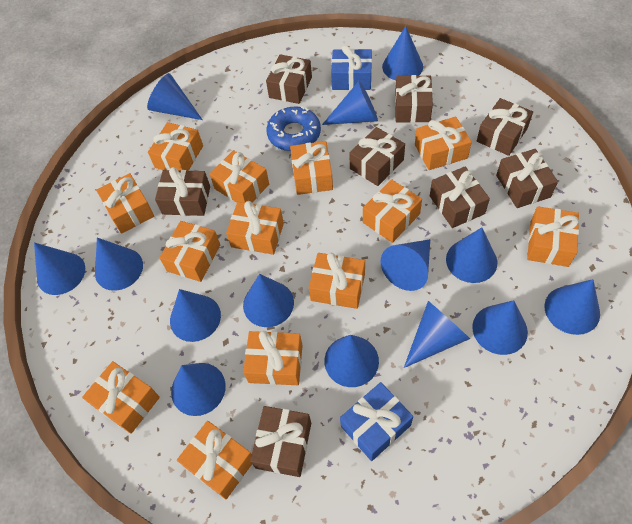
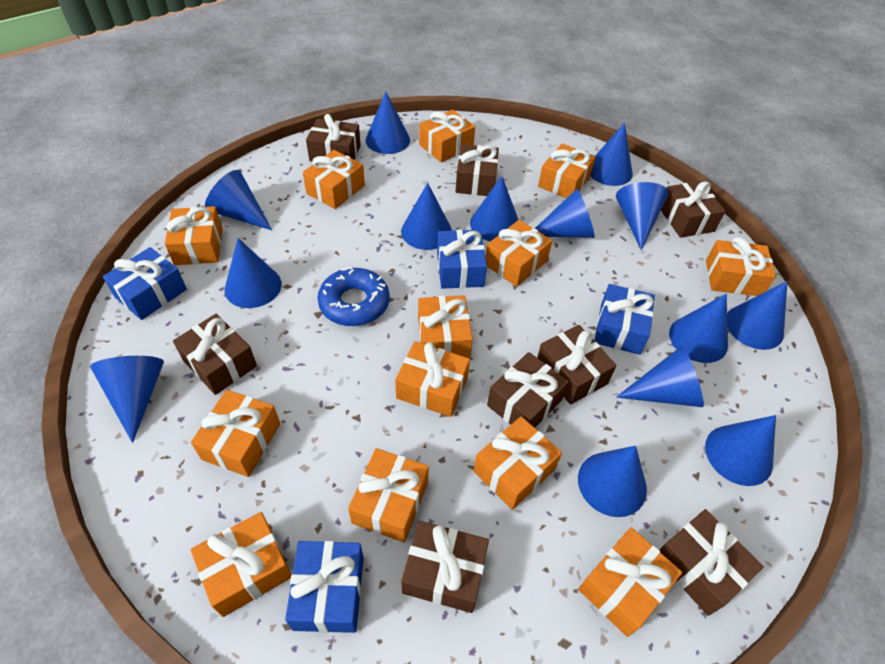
blue gift: 2 -> 4

